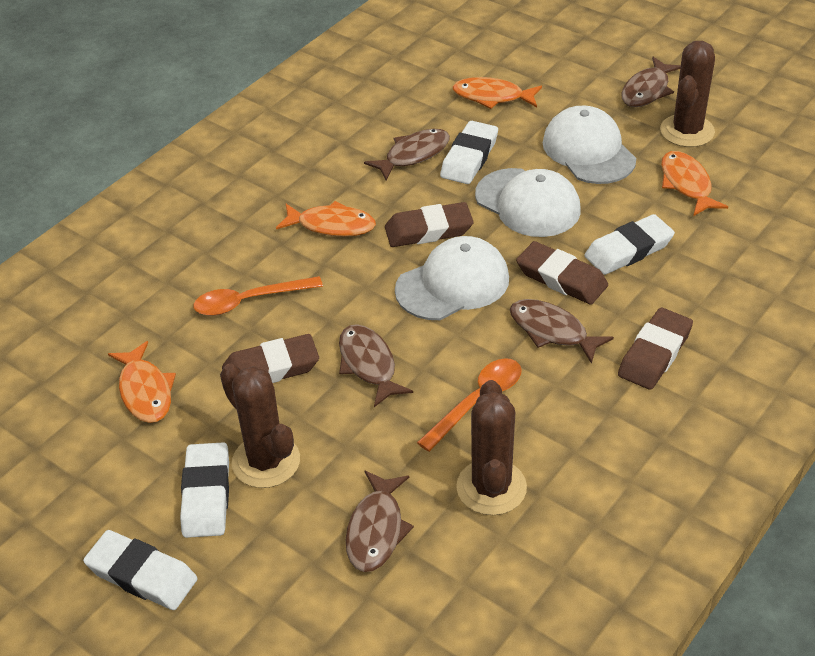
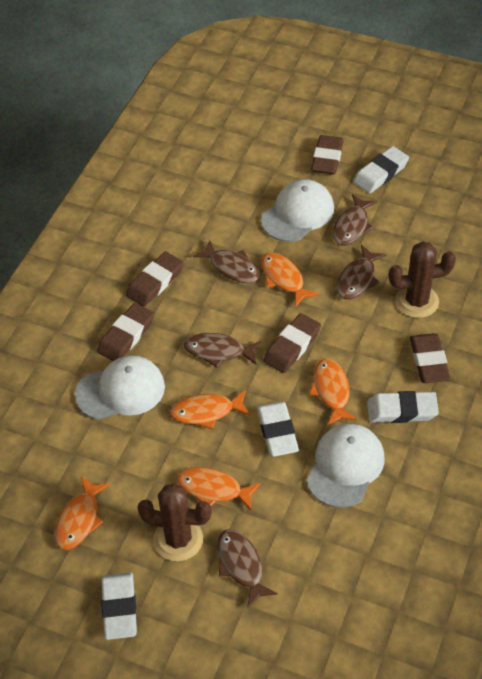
brown cactus: 3 -> 2
brown eraser: 4 -> 5
orange fish: 4 -> 5
orange spoon: 2 -> 0

